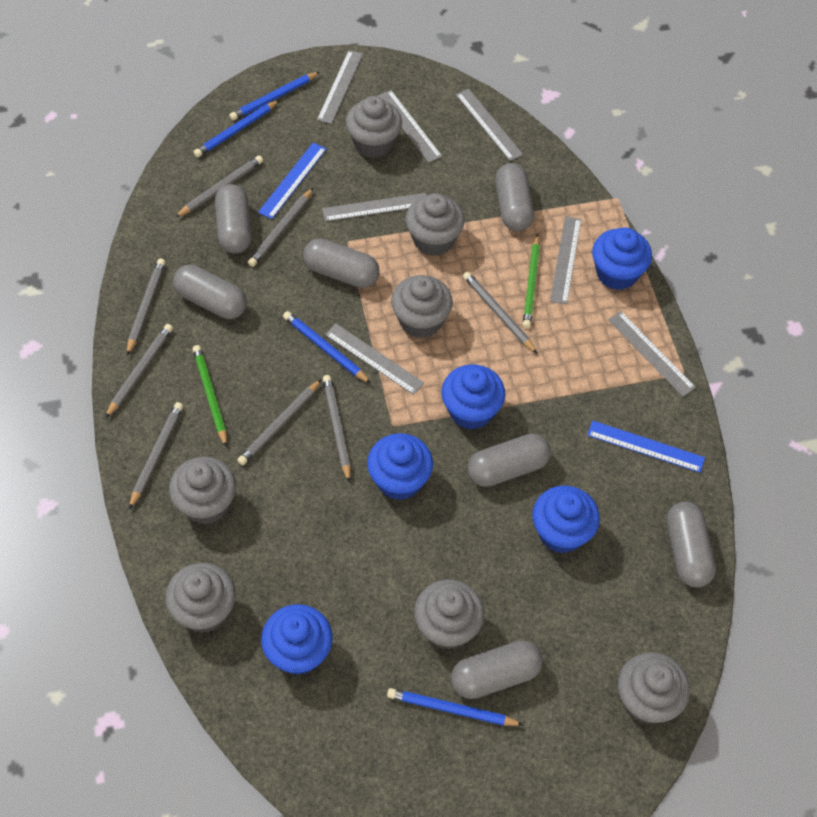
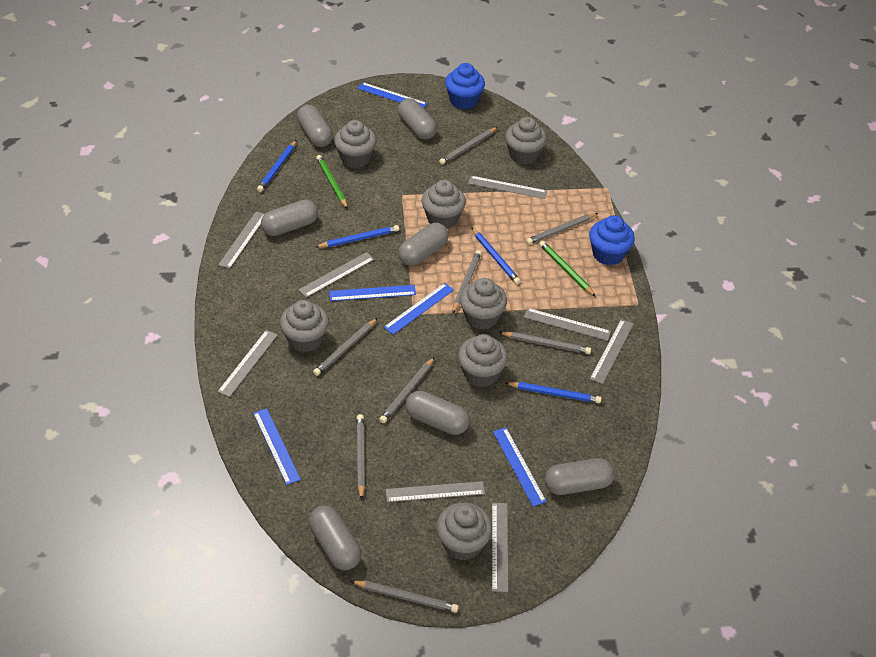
blue cupcake: 5 -> 2
blue ruler: 2 -> 5
grey ruler: 7 -> 8

